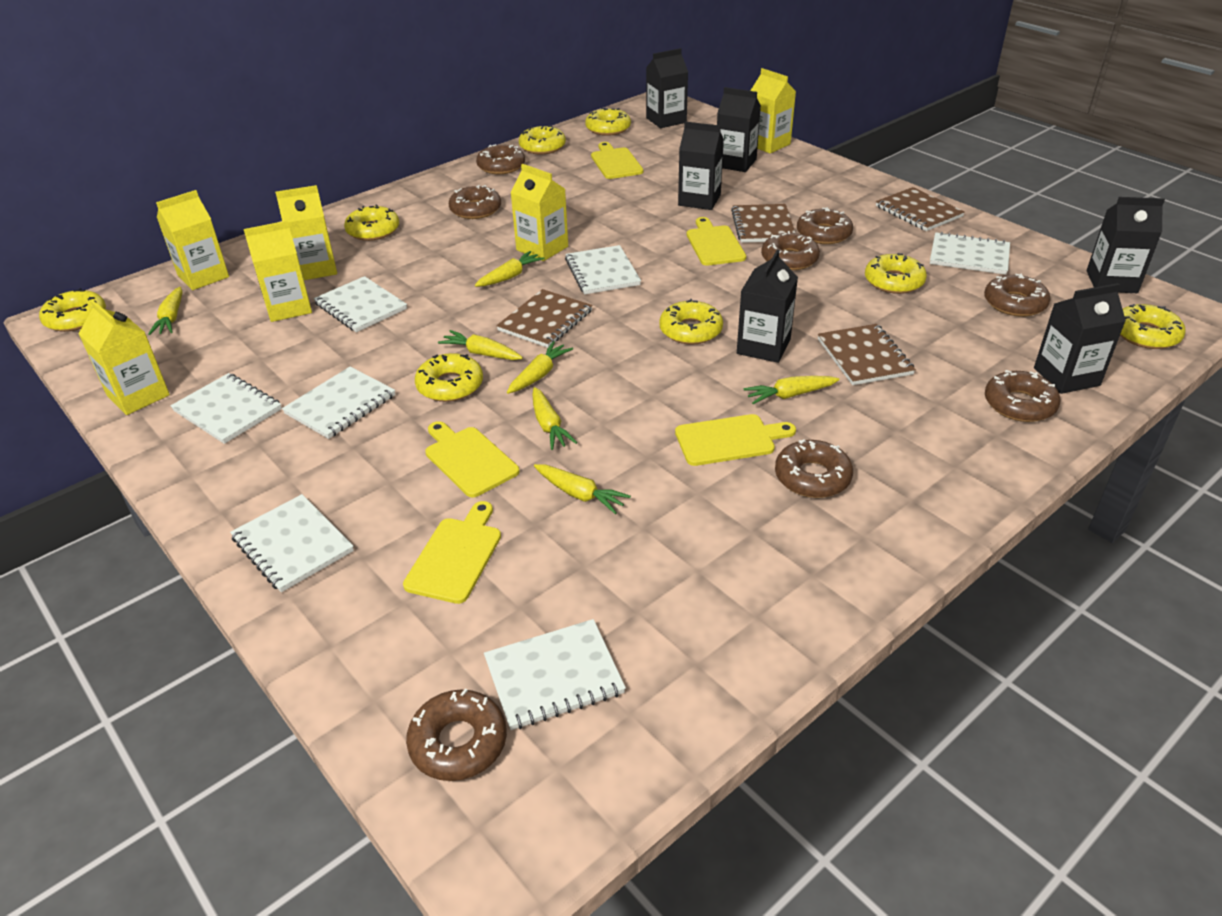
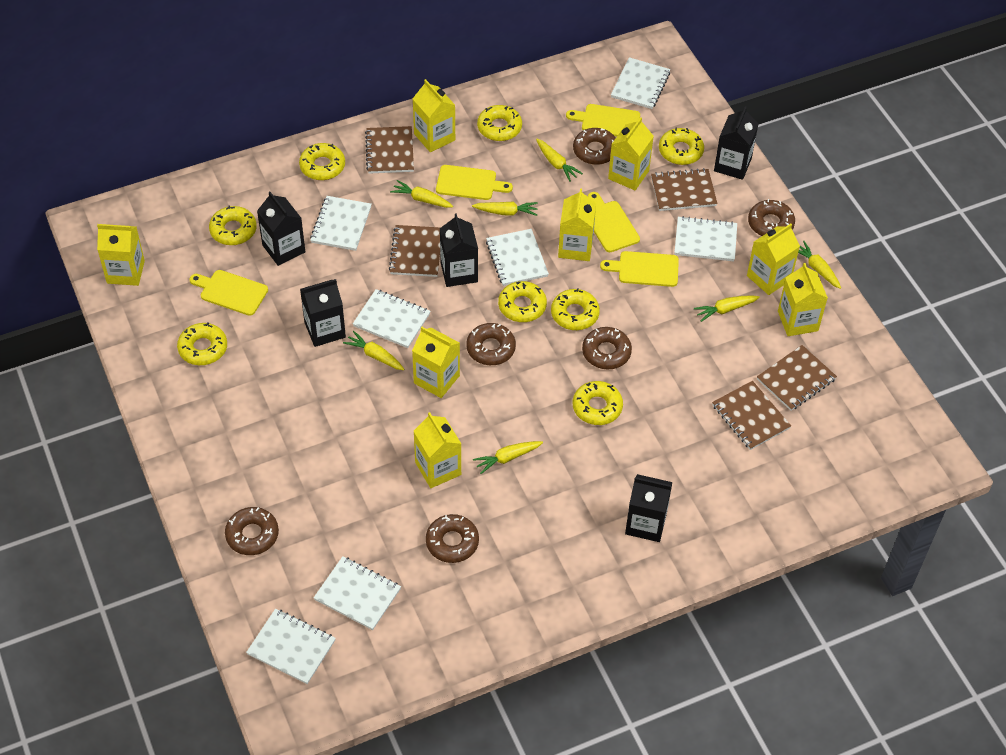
black carton: 6 -> 5
brown donut: 8 -> 6
brown notebook: 4 -> 5
yellow carton: 6 -> 8

